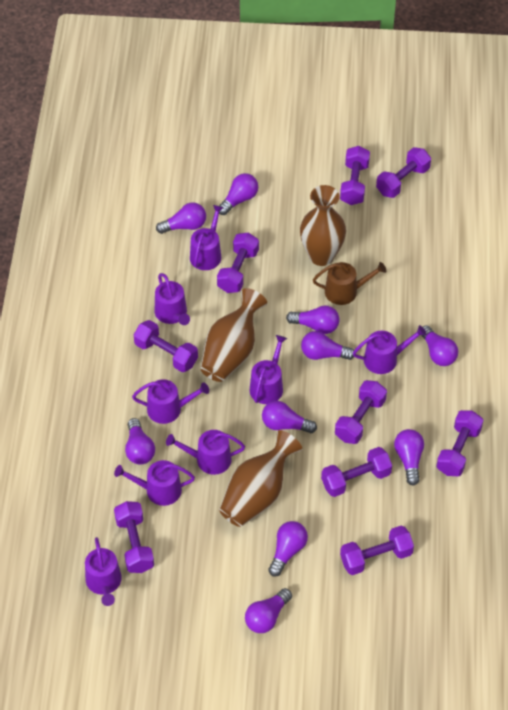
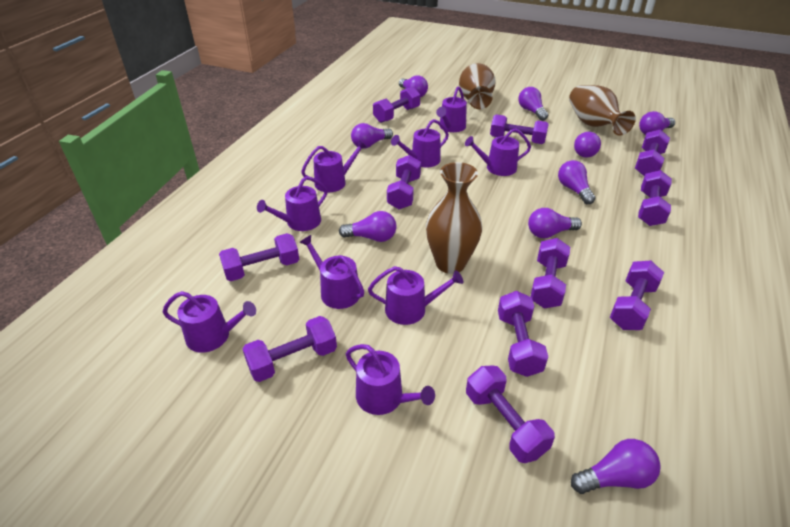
brown watering can: 1 -> 0
purple dumbbell: 9 -> 11
purple light bulb: 10 -> 9
purple watering can: 8 -> 9

